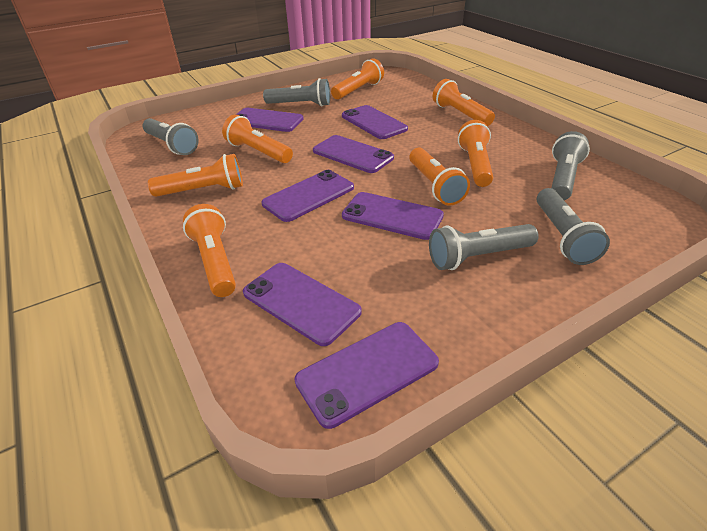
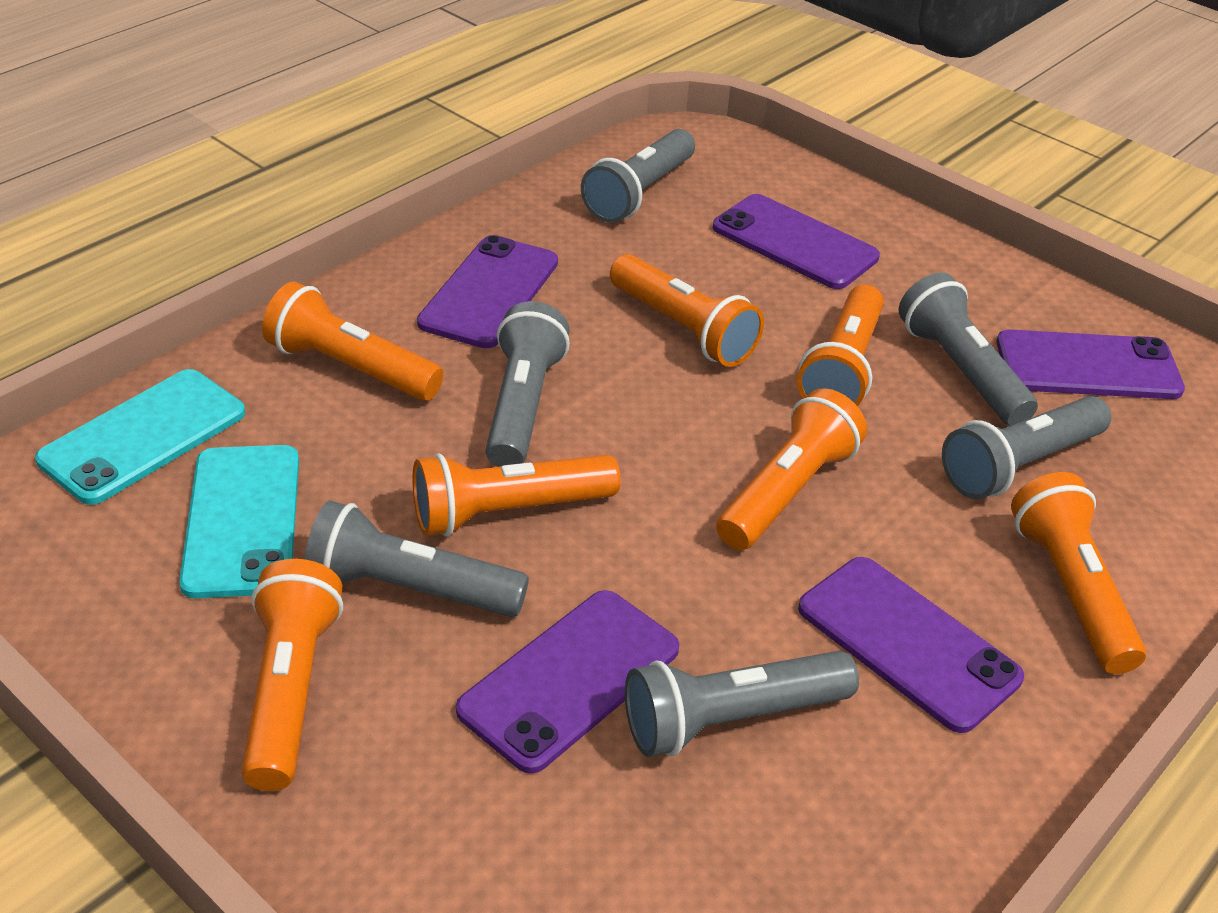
grey flashlight: 5 -> 6
purple phone: 7 -> 5
turquoise phone: 0 -> 2

